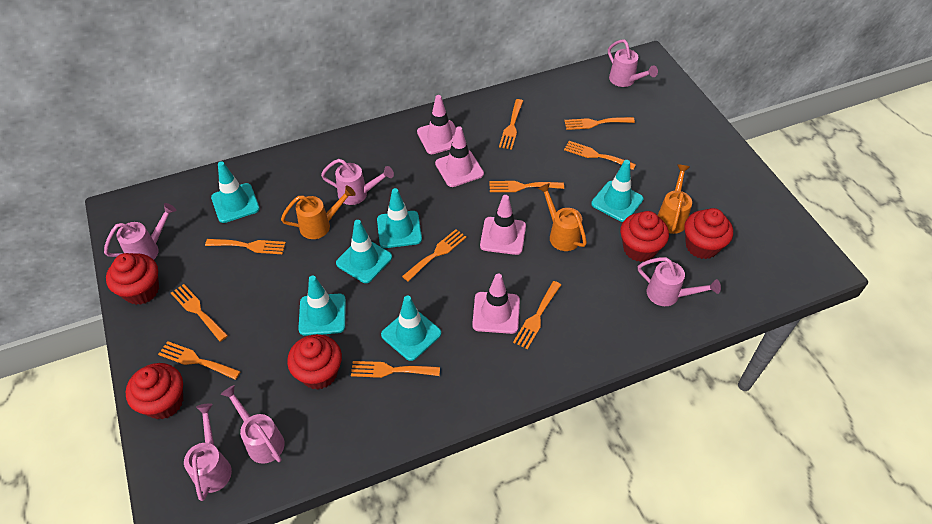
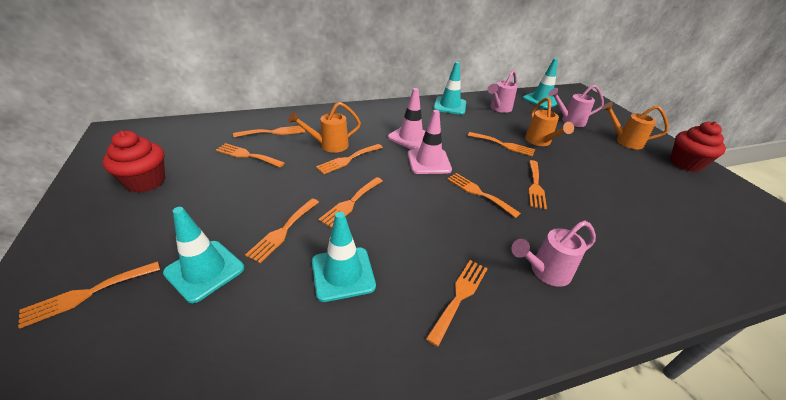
pink traffic cone: 4 -> 2
pink watering can: 6 -> 3
red cupcake: 5 -> 2
turquoise traffic cone: 6 -> 4

